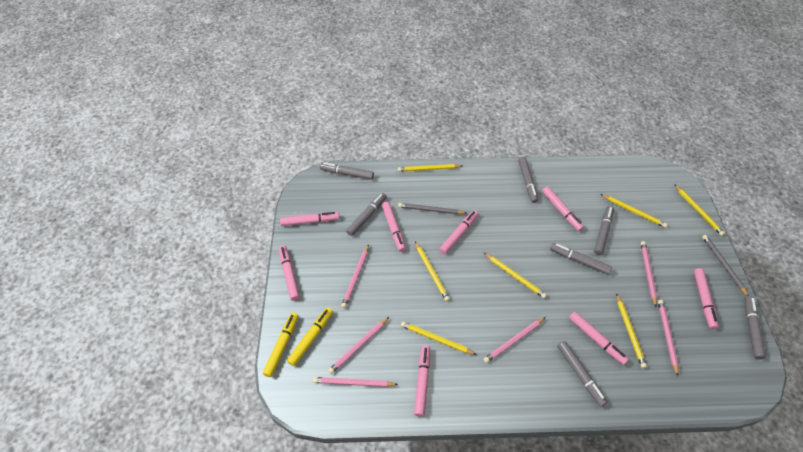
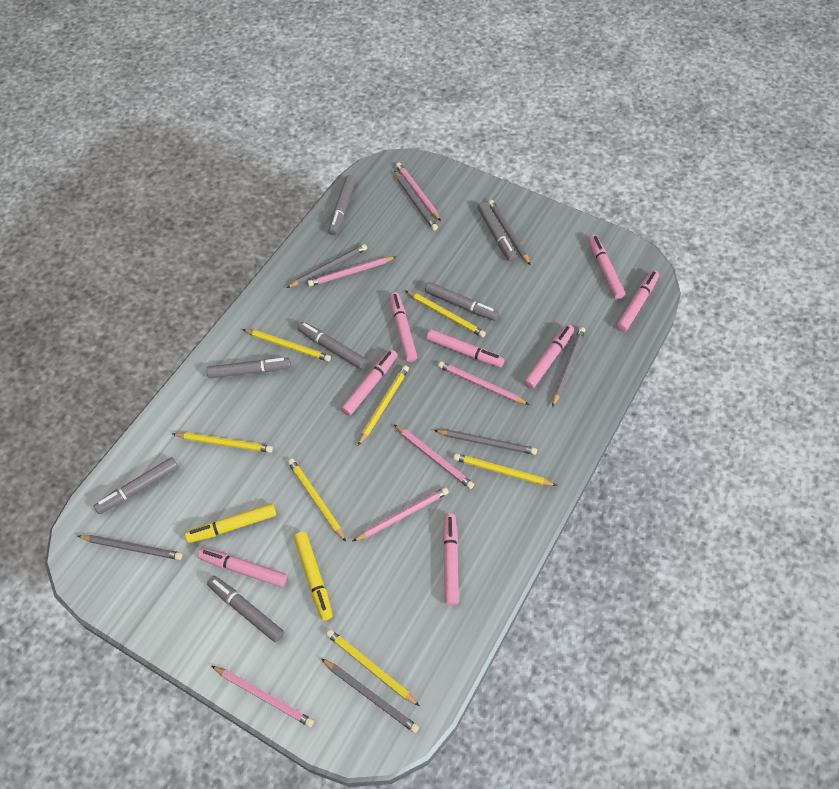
grey pencil: 2 -> 7

